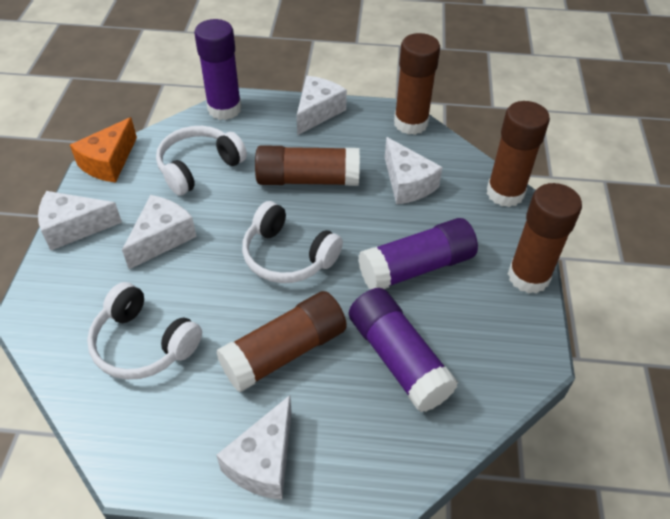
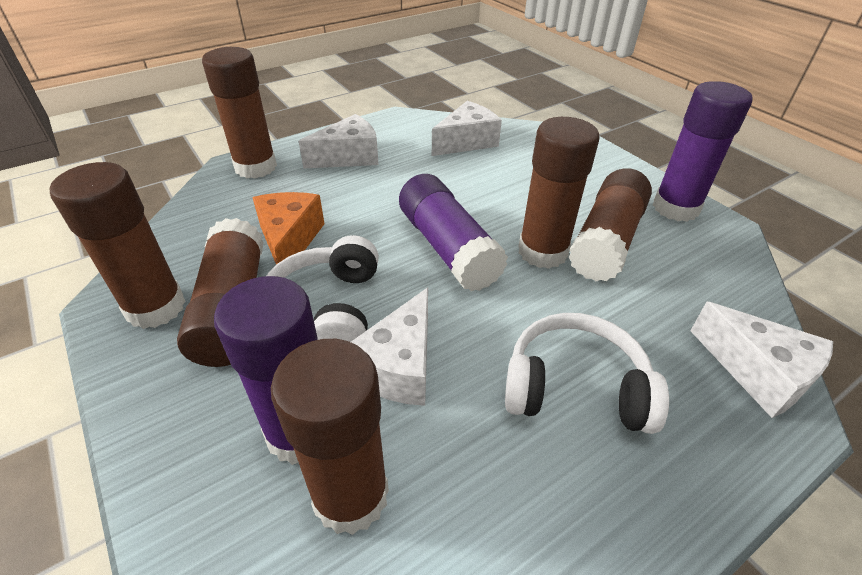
brown glue stick: 5 -> 6
white cheese: 5 -> 4
white headphones: 3 -> 2

